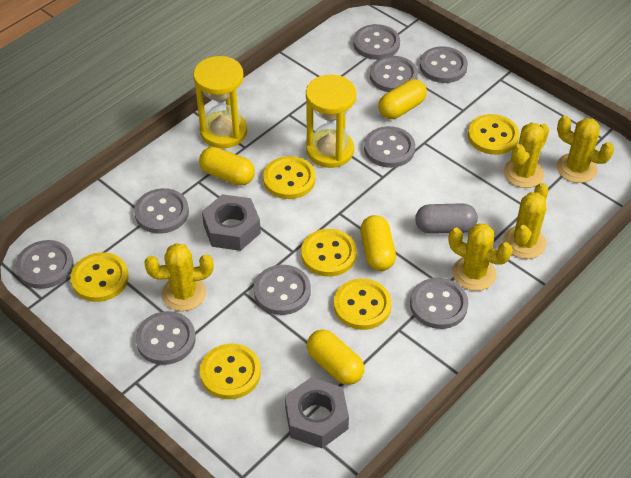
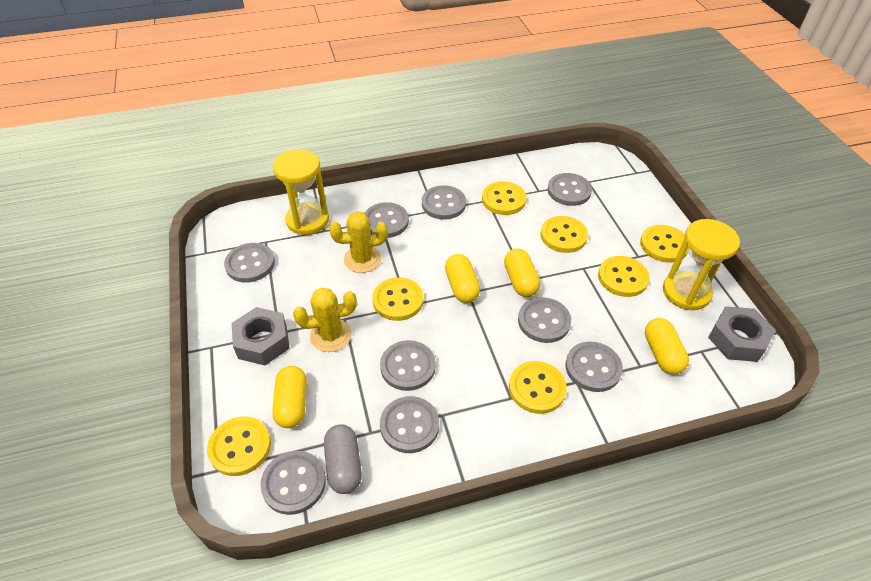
yellow button: 6 -> 7
yellow cactus: 5 -> 2

